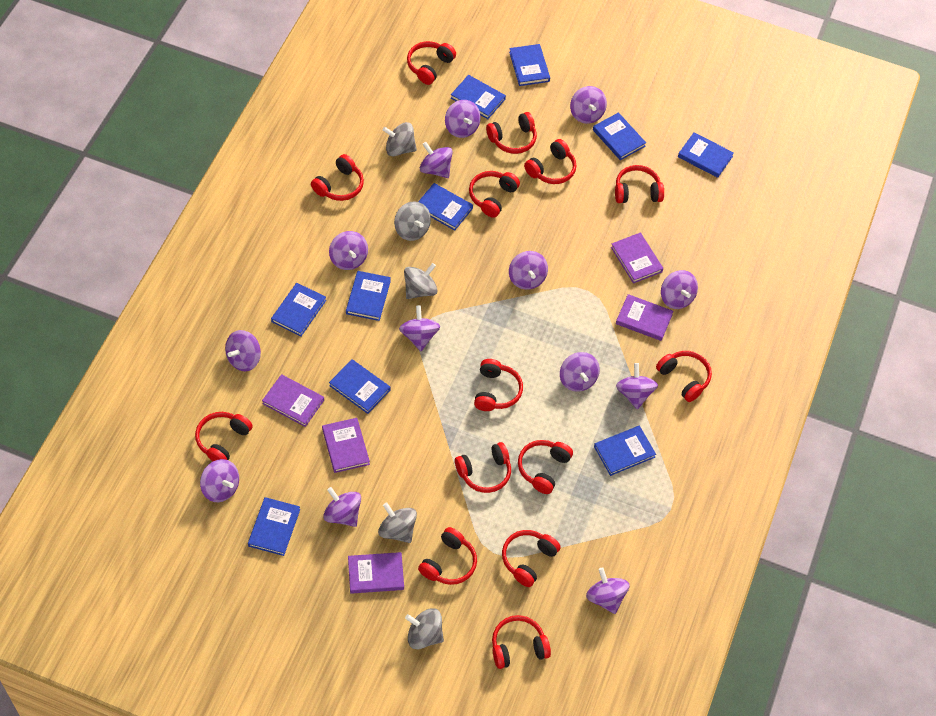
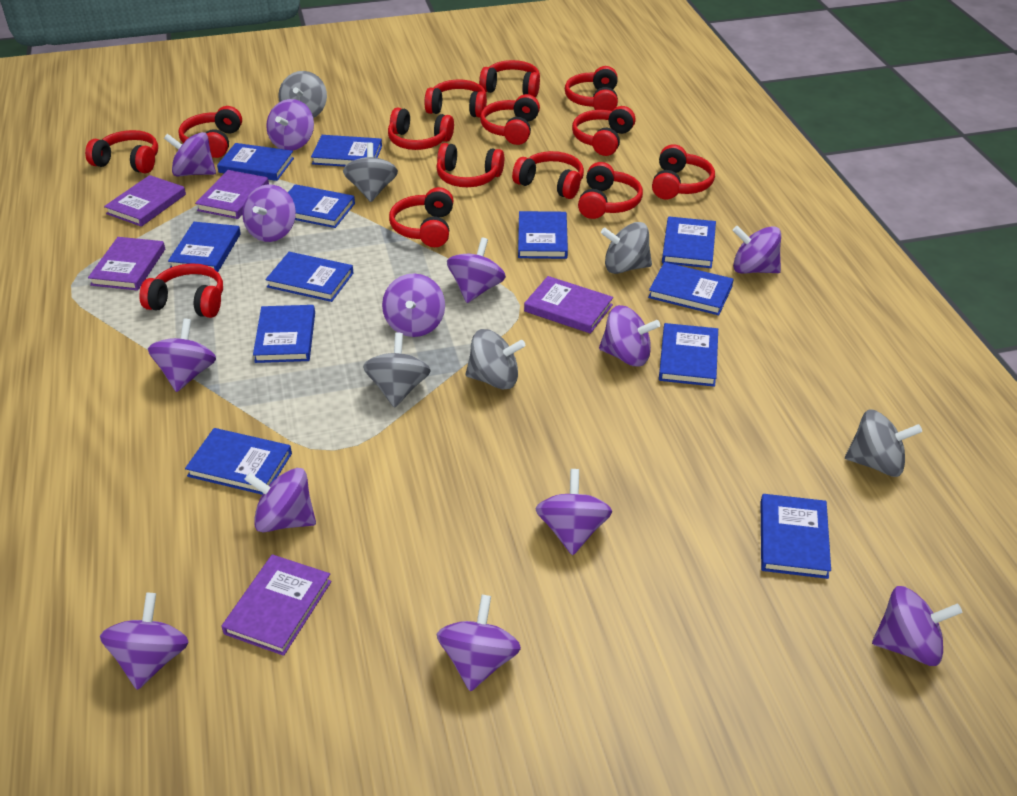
blue book: 10 -> 12
grey spinning top: 5 -> 6

